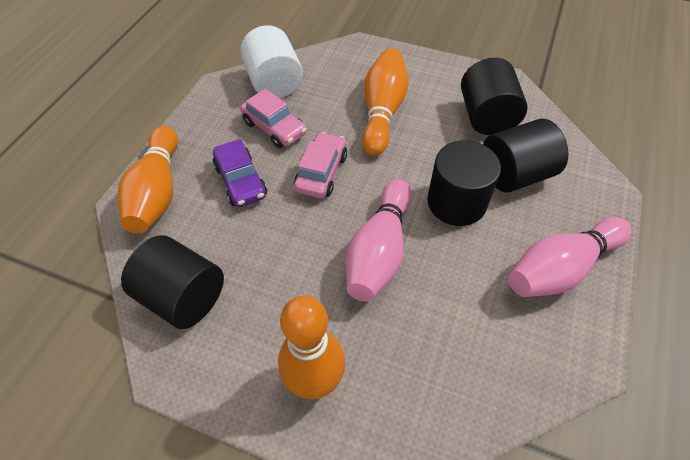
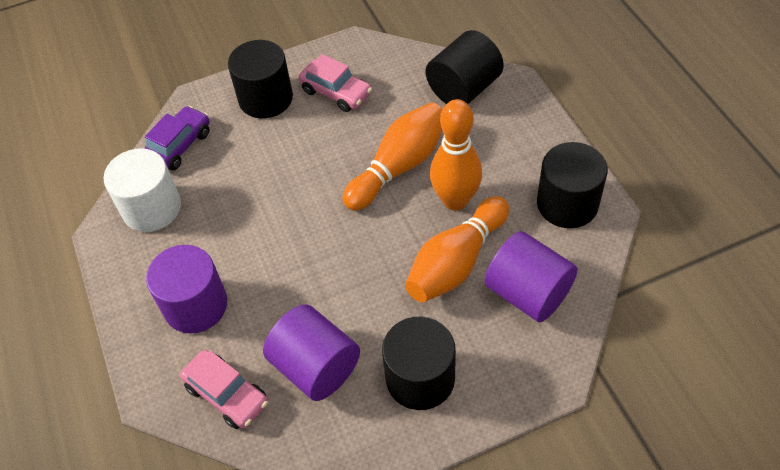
pink bowling pin: 2 -> 0
purple cylinder: 0 -> 3

